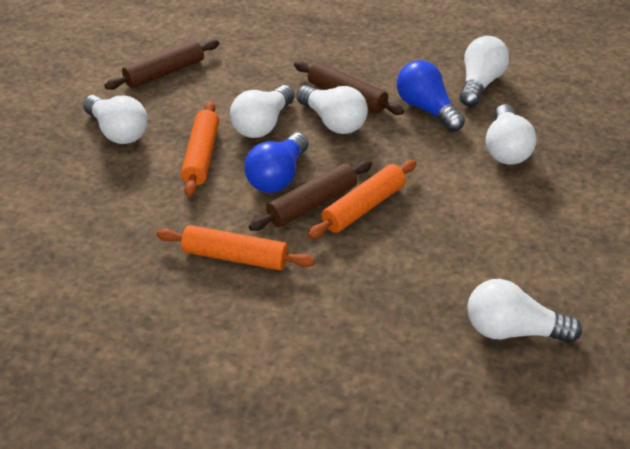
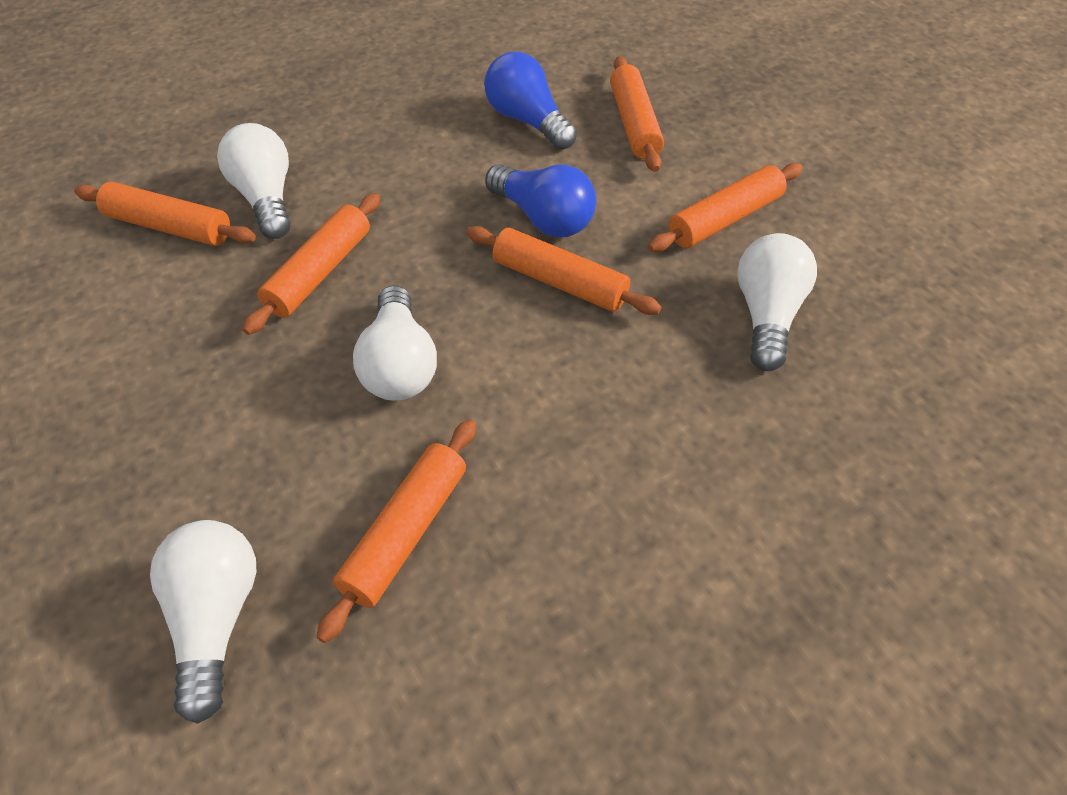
brown rolling pin: 3 -> 0
orange rolling pin: 3 -> 6
white light bulb: 6 -> 4

